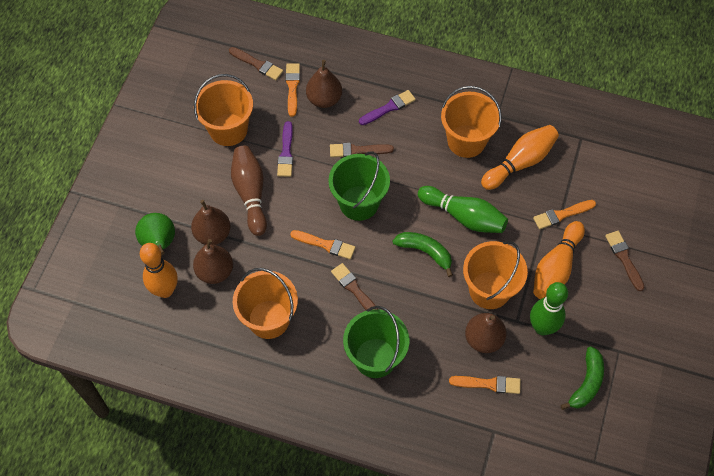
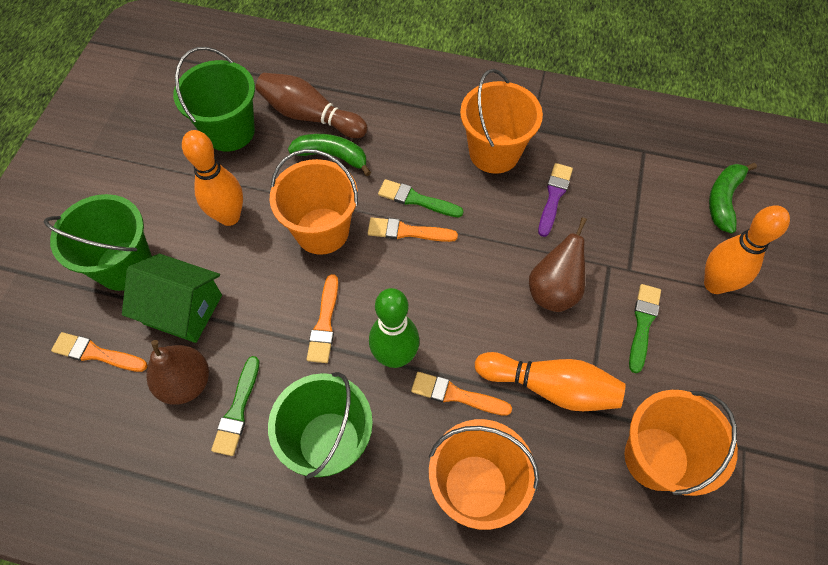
brown brush: 4 -> 0
brown pear: 4 -> 2
green bowling pin: 2 -> 1
green brush: 0 -> 3
green bucket: 2 -> 3
green house: 0 -> 1
green pear: 1 -> 0
purple brush: 2 -> 1

